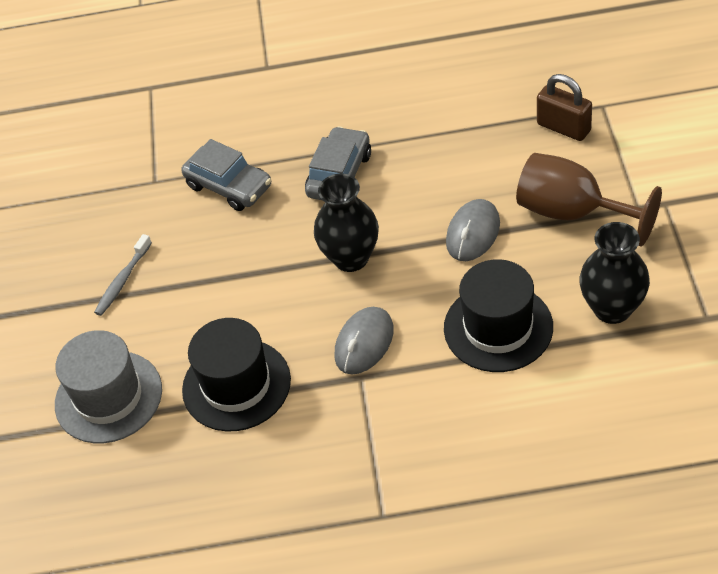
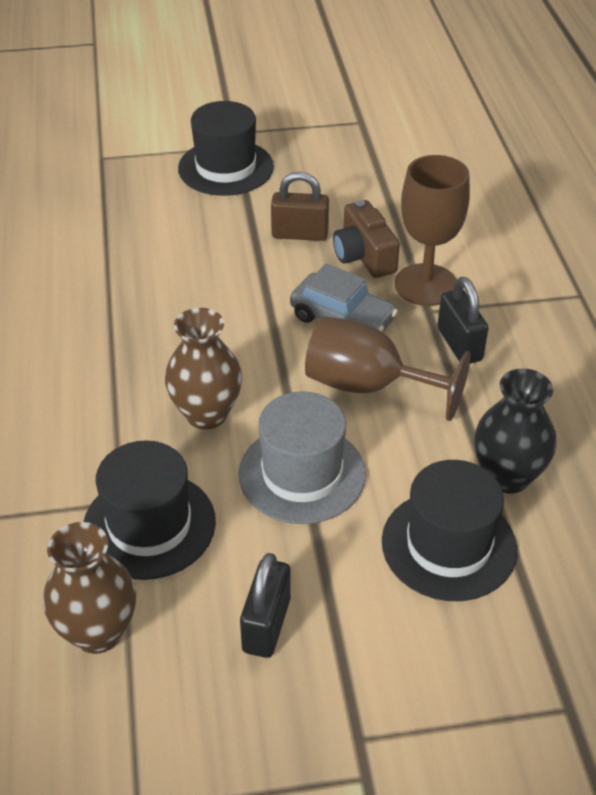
black hat: 2 -> 3
black padlock: 0 -> 2
black vase: 2 -> 1
brown camera: 0 -> 1
brown goblet: 1 -> 2
brown vase: 0 -> 2
grey car: 2 -> 1
grey mouse: 2 -> 0
grey toothbrush: 1 -> 0

